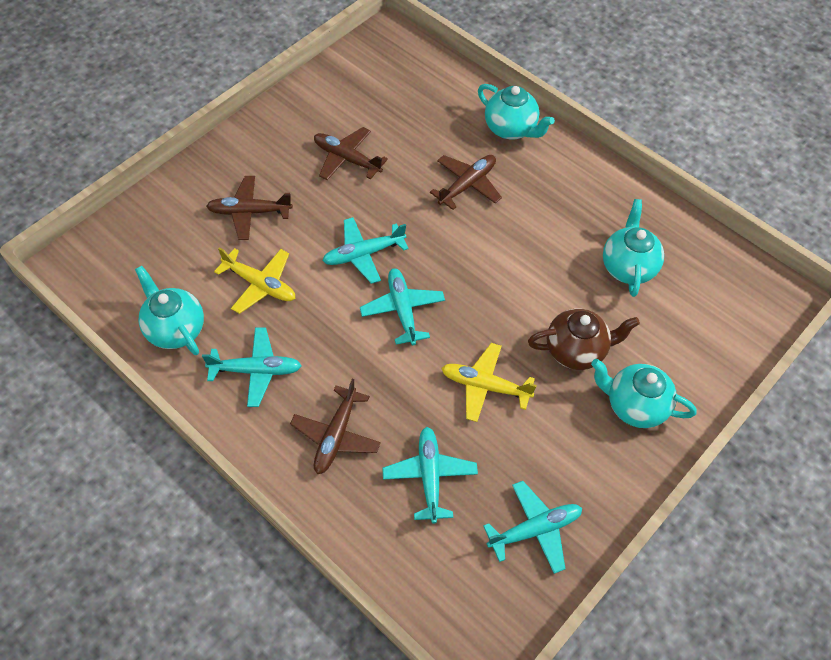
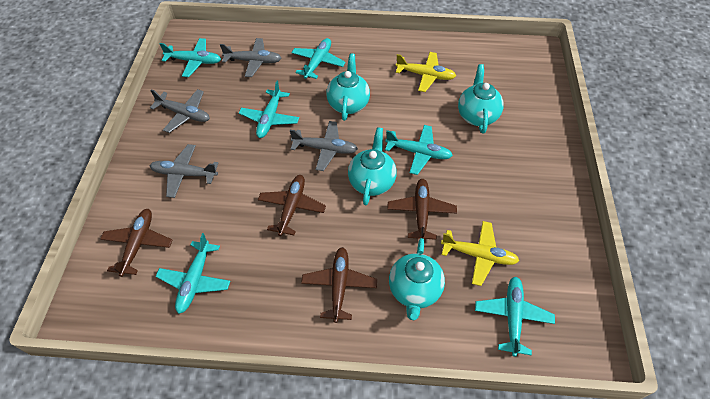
brown teapot: 1 -> 0
grey plane: 0 -> 4
turquoise plane: 5 -> 6

